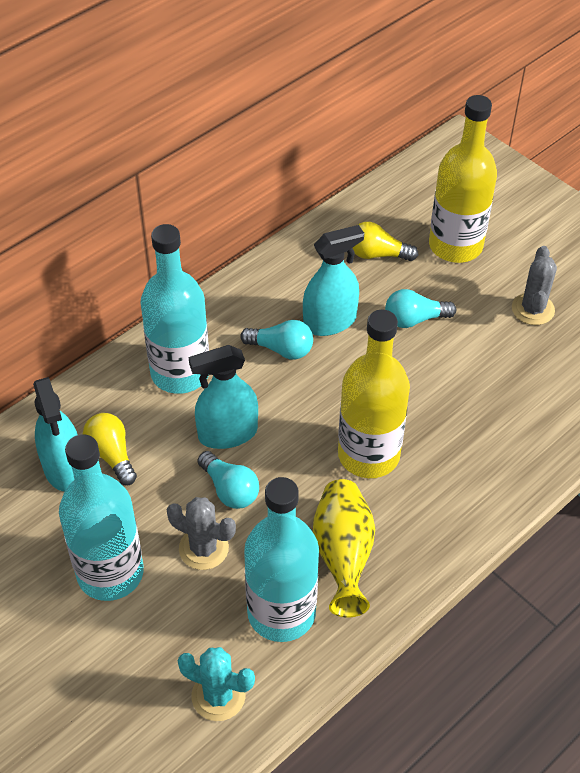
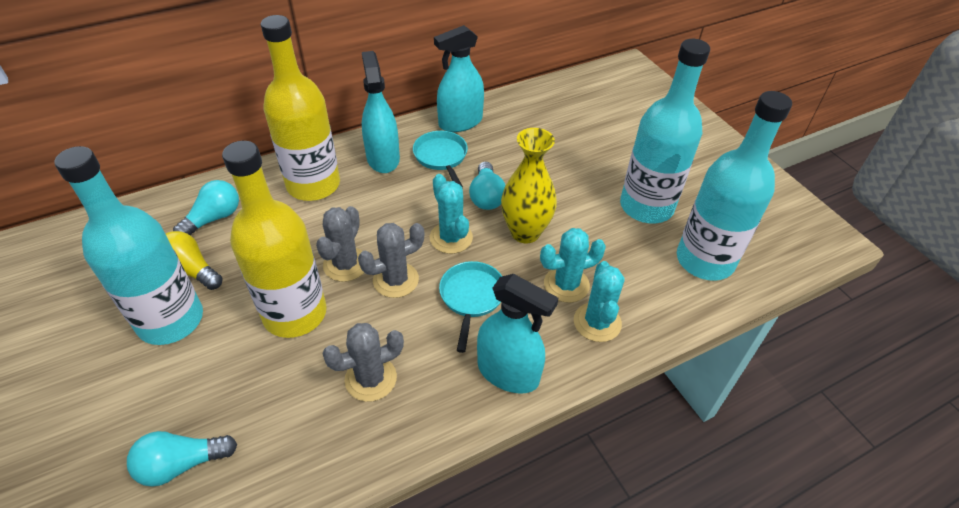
grey cactus: 2 -> 3
turquoise cactus: 1 -> 3
turquoise pan: 0 -> 2
yellow light bulb: 2 -> 1

